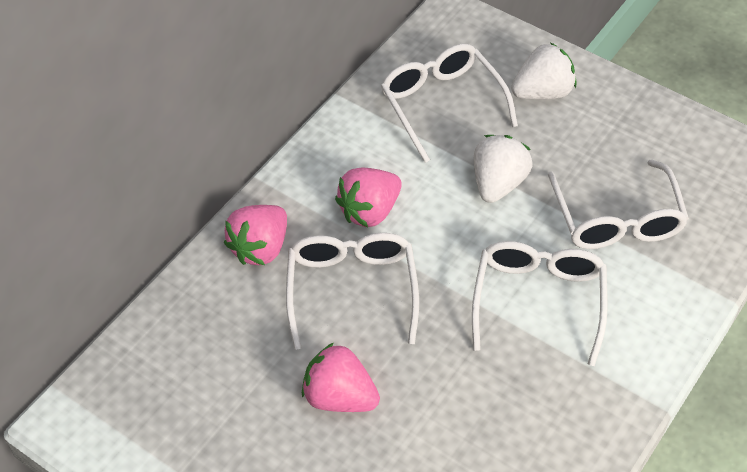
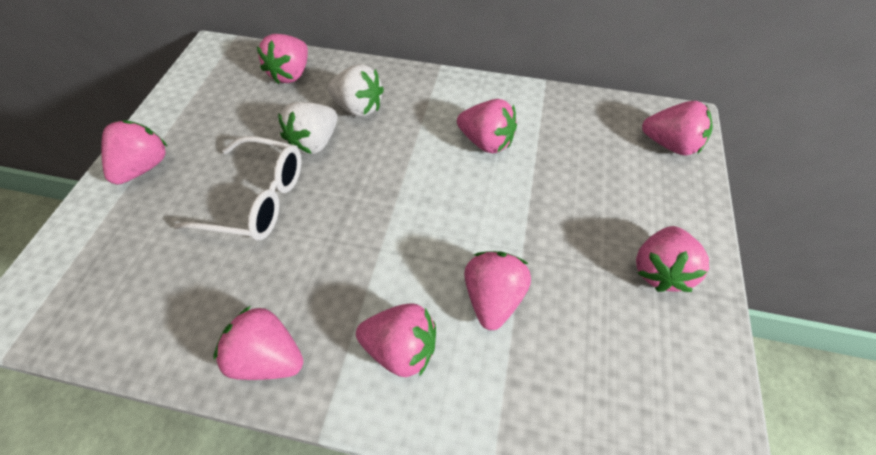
pink strawberry: 3 -> 8
white glasses: 4 -> 1

